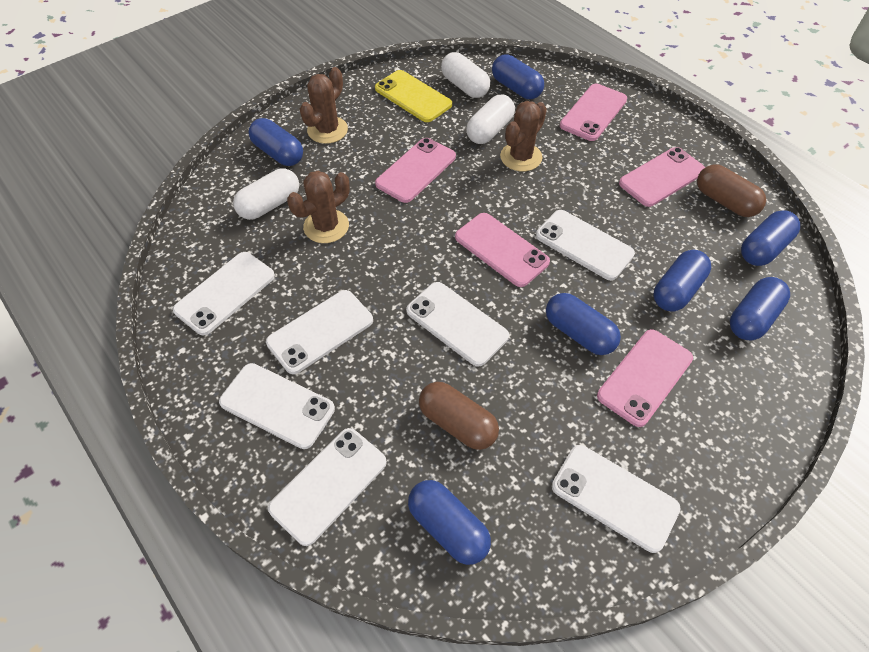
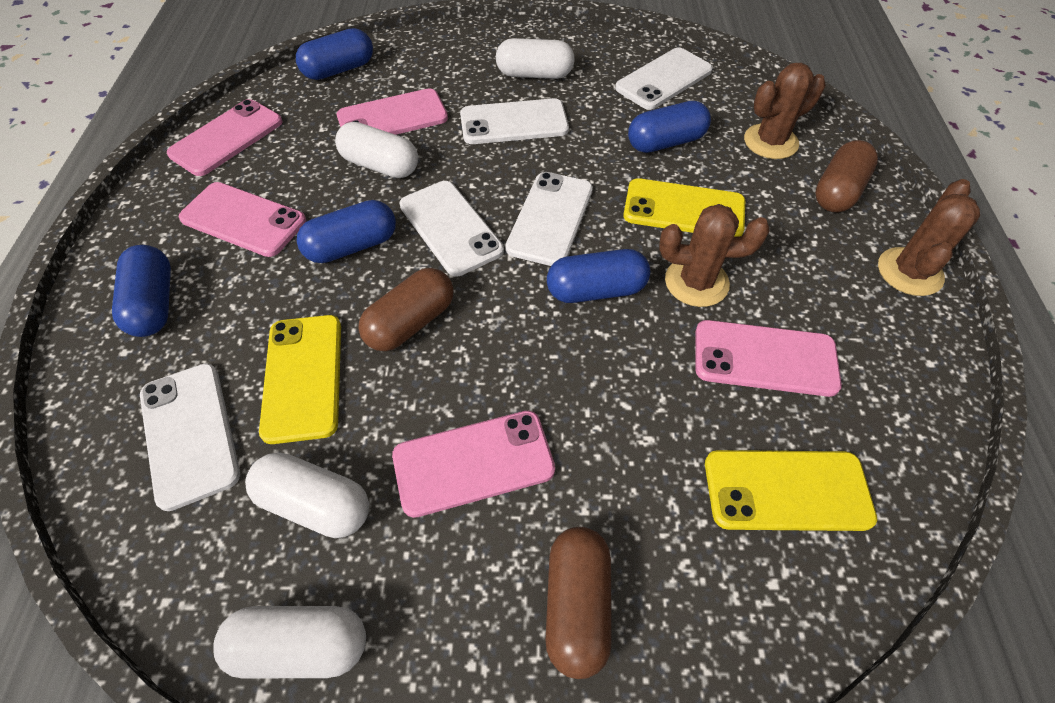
blue capsule: 7 -> 5
brown capsule: 2 -> 3
white capsule: 3 -> 4
white phone: 7 -> 5
yellow phone: 1 -> 3

